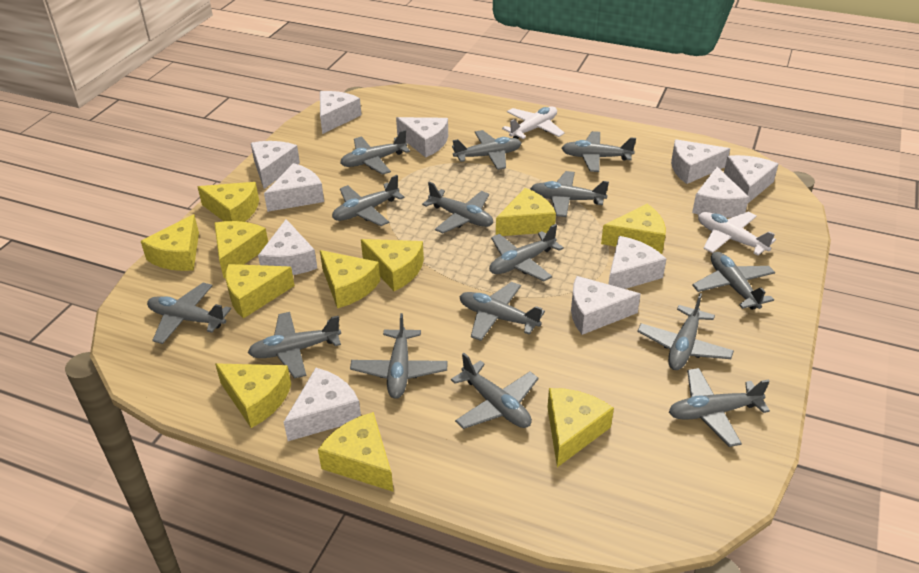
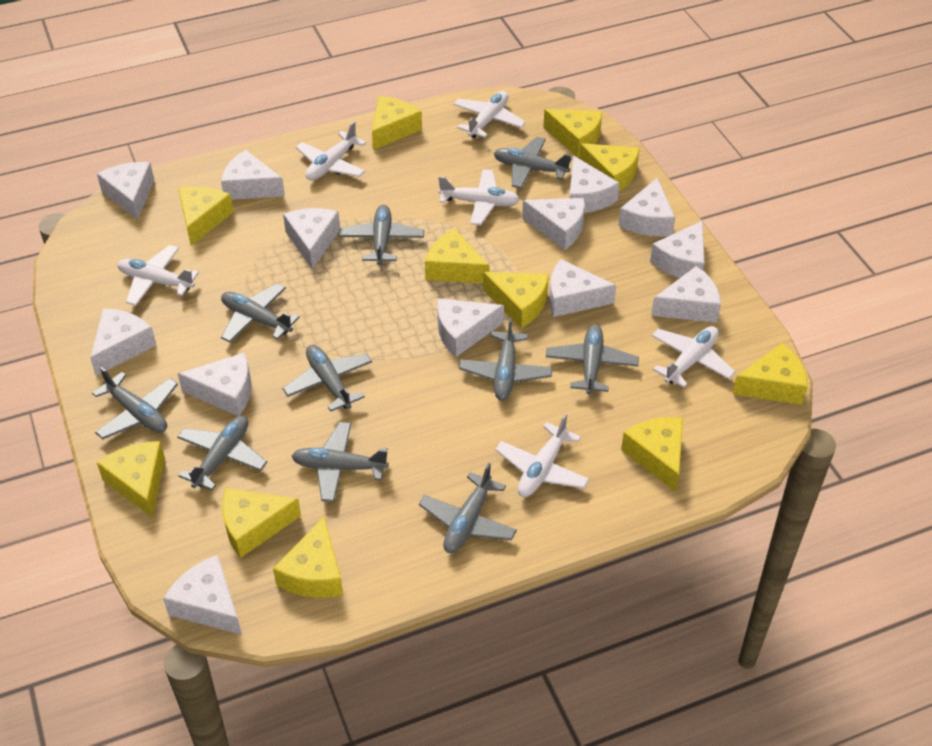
grey plane: 15 -> 10
white cheese: 11 -> 13
white plane: 2 -> 6

